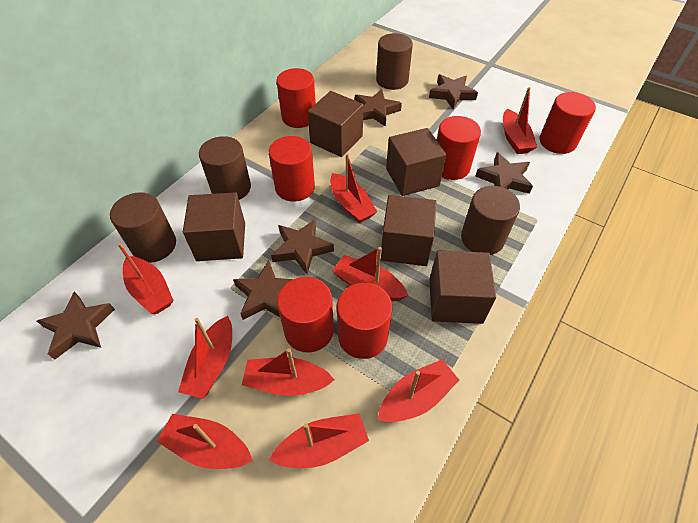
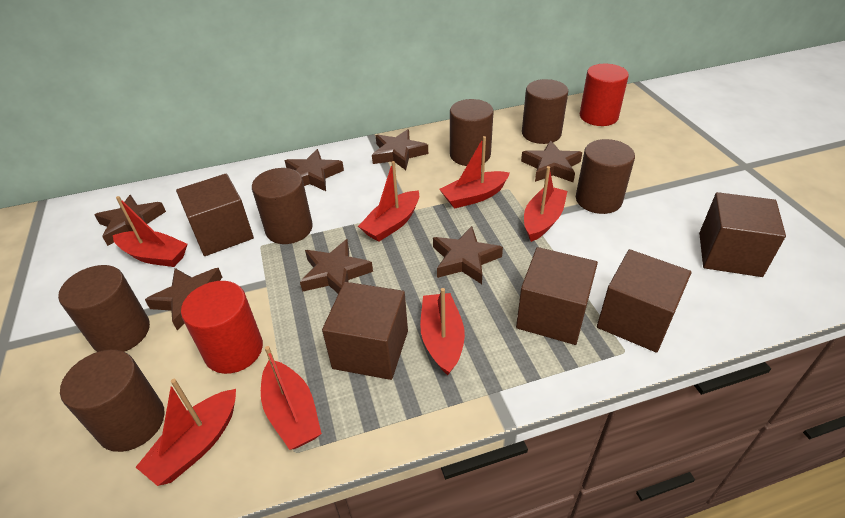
brown cylinder: 4 -> 6
brown star: 6 -> 7
red boat: 9 -> 7
red cylinder: 6 -> 2

